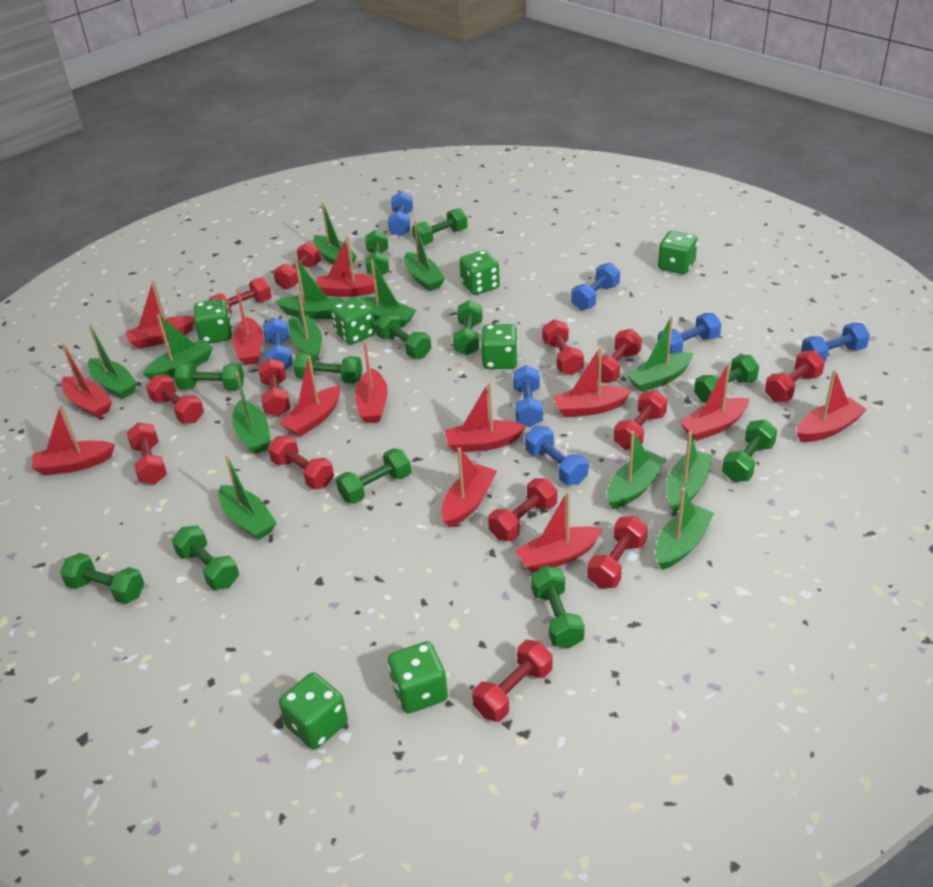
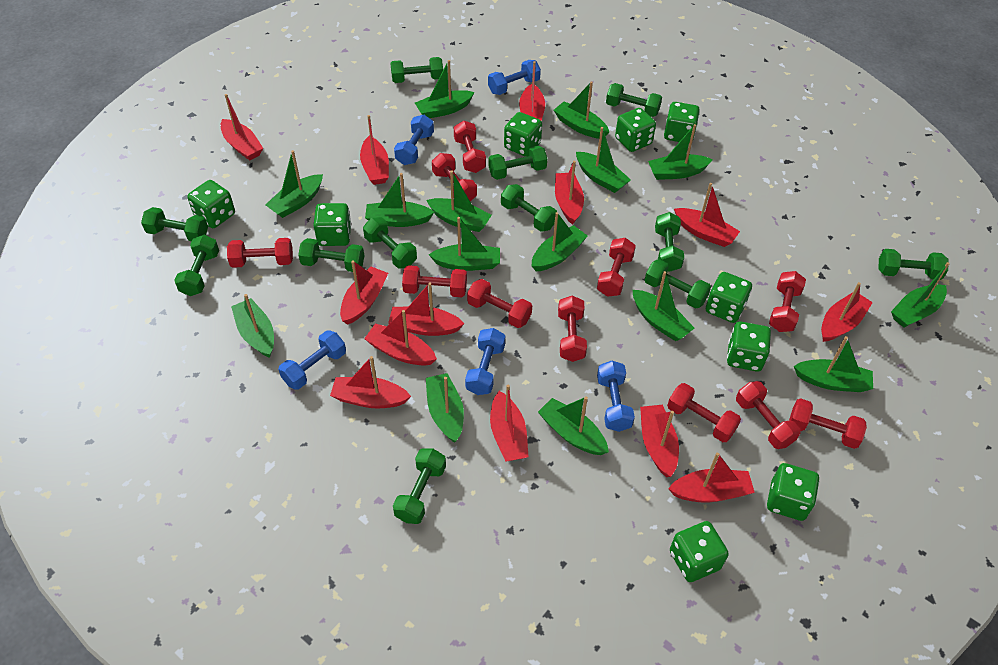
blue dumbbell: 7 -> 5
green boat: 13 -> 15
green dice: 7 -> 9
red dumbbell: 13 -> 11

